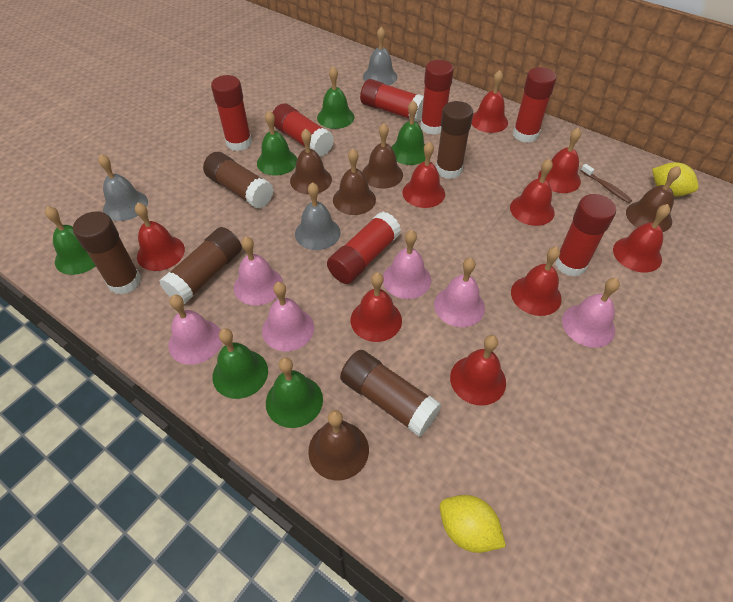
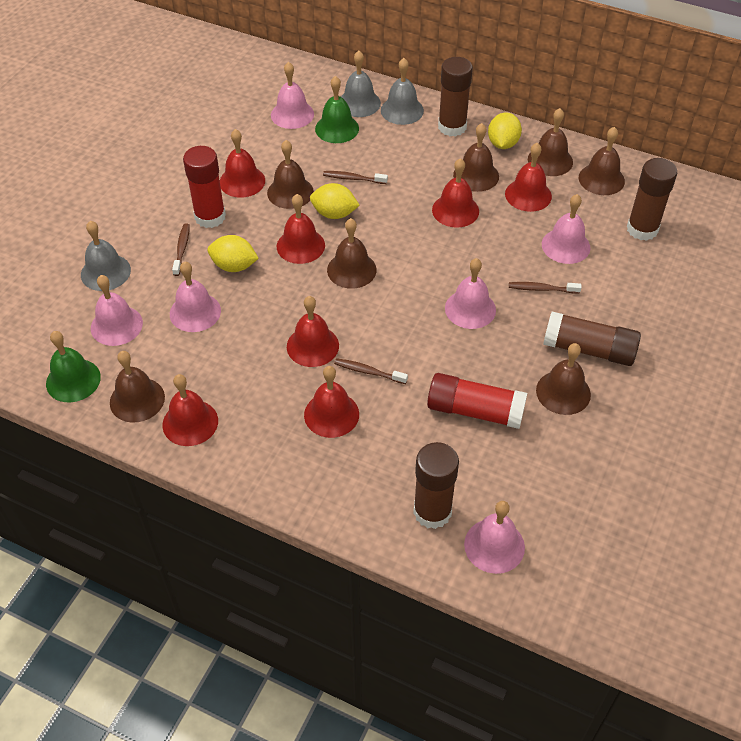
brown bell: 5 -> 7
brown glue stick: 5 -> 4
brown toothbrush: 1 -> 4
green bell: 6 -> 2
red bell: 9 -> 7
red glue stick: 7 -> 2
yellow lemon: 2 -> 3

